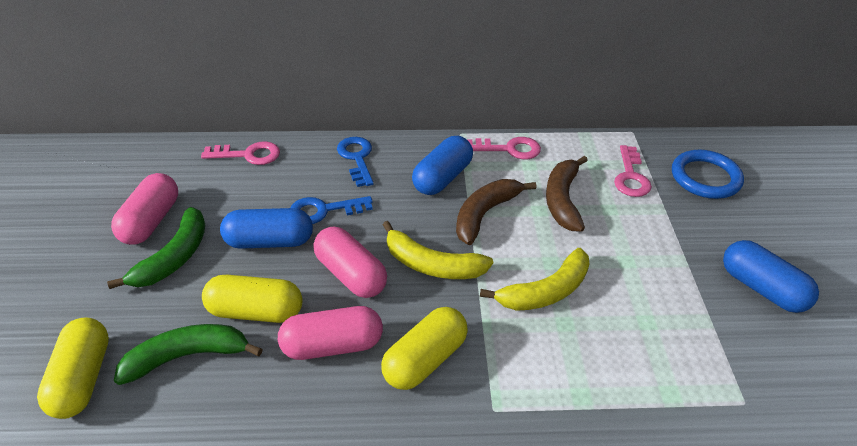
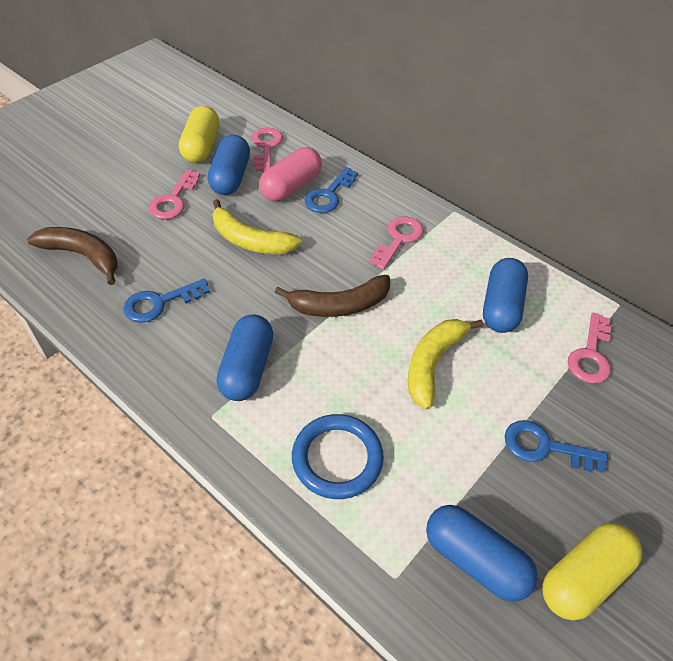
blue capsule: 3 -> 4
blue key: 2 -> 3
green banana: 2 -> 0
pink capsule: 3 -> 1
pink key: 3 -> 4
yellow capsule: 3 -> 2

